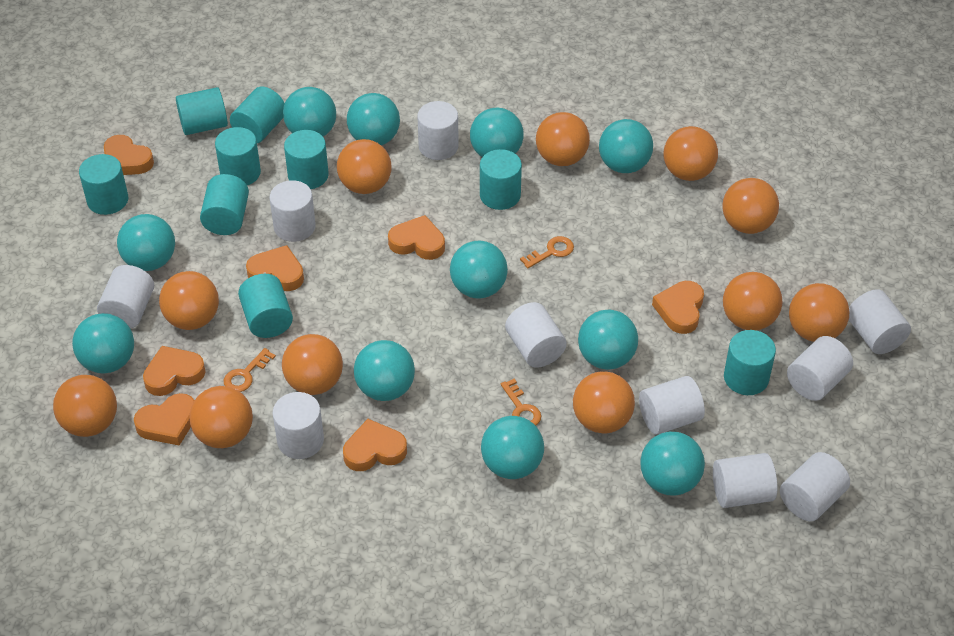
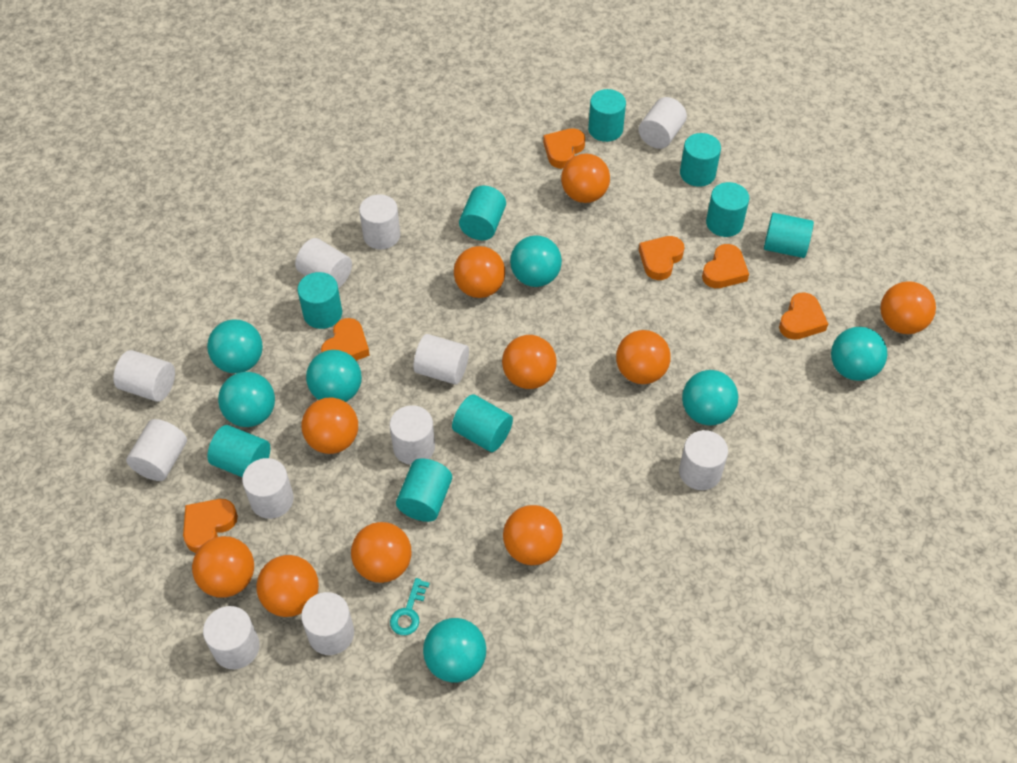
orange ball: 11 -> 10
orange heart: 7 -> 6
orange key: 3 -> 0
turquoise ball: 11 -> 7
turquoise key: 0 -> 1
white cylinder: 10 -> 11

